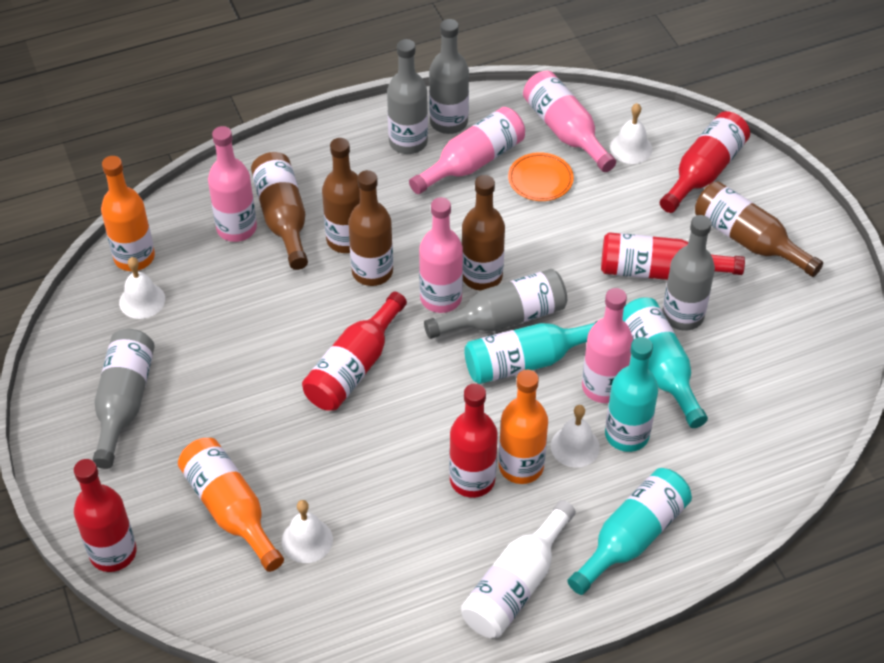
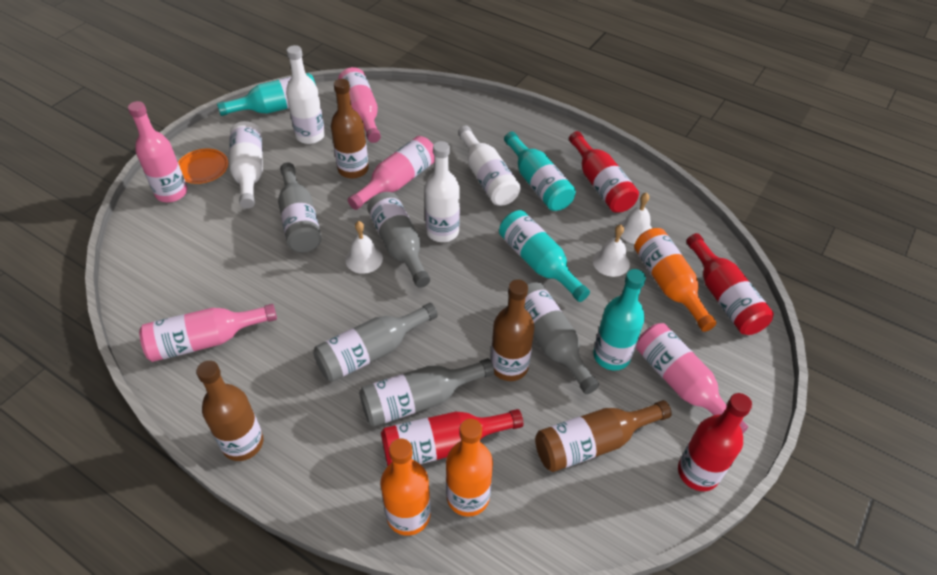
brown bottle: 5 -> 4
red bottle: 5 -> 4
white bell: 4 -> 3
white bottle: 1 -> 4

